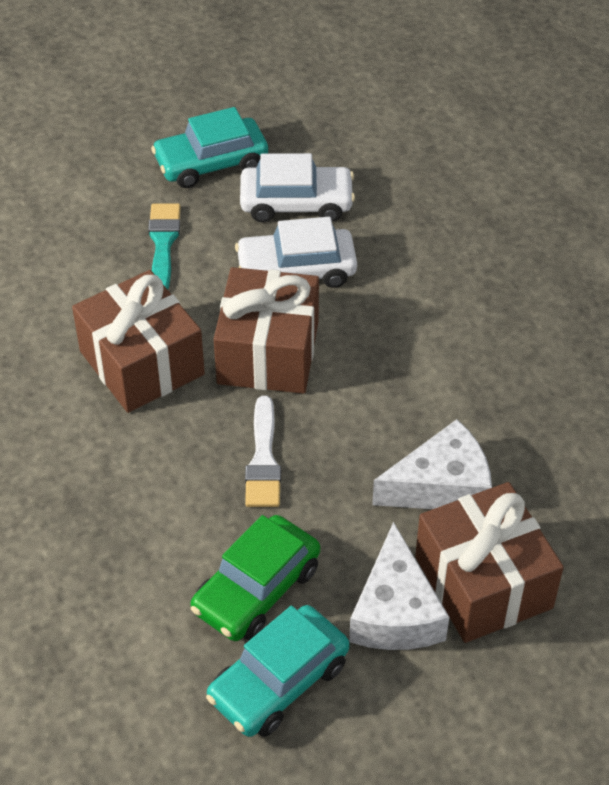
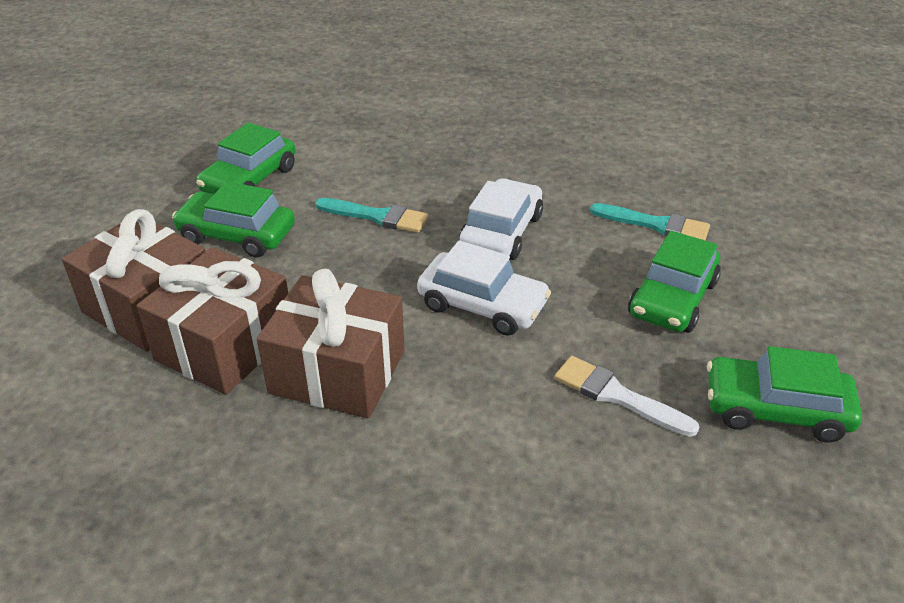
green car: 1 -> 4
turquoise brush: 1 -> 2
turquoise car: 2 -> 0
white cheese: 2 -> 0

